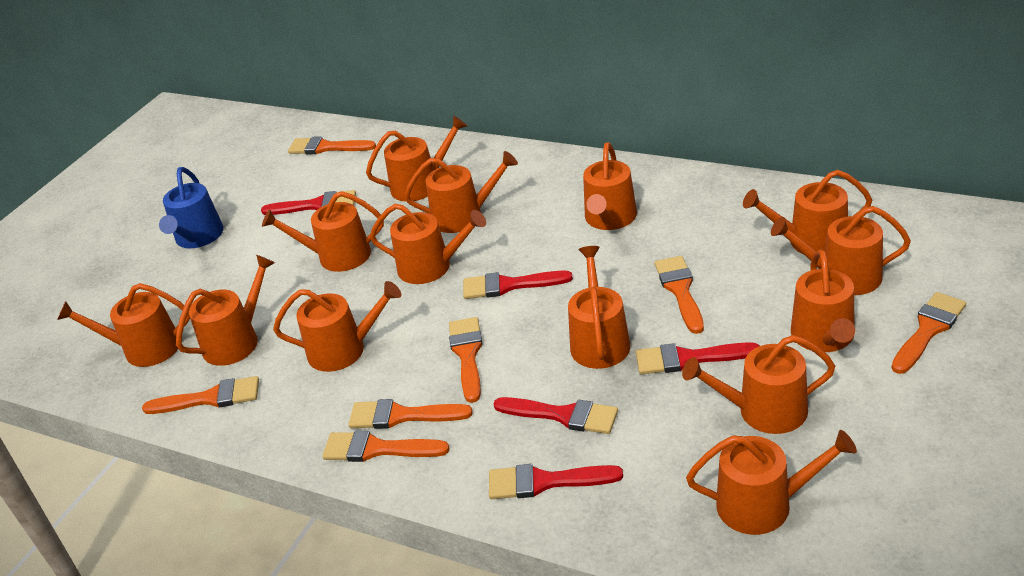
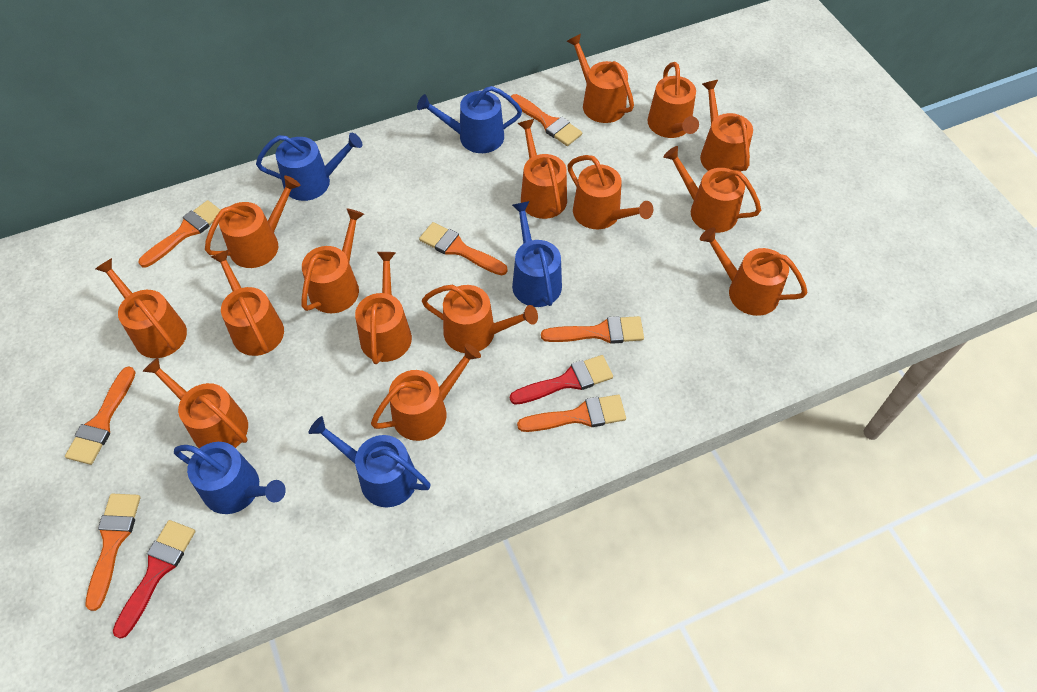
blue watering can: 1 -> 5
orange watering can: 14 -> 15
red brush: 5 -> 2

